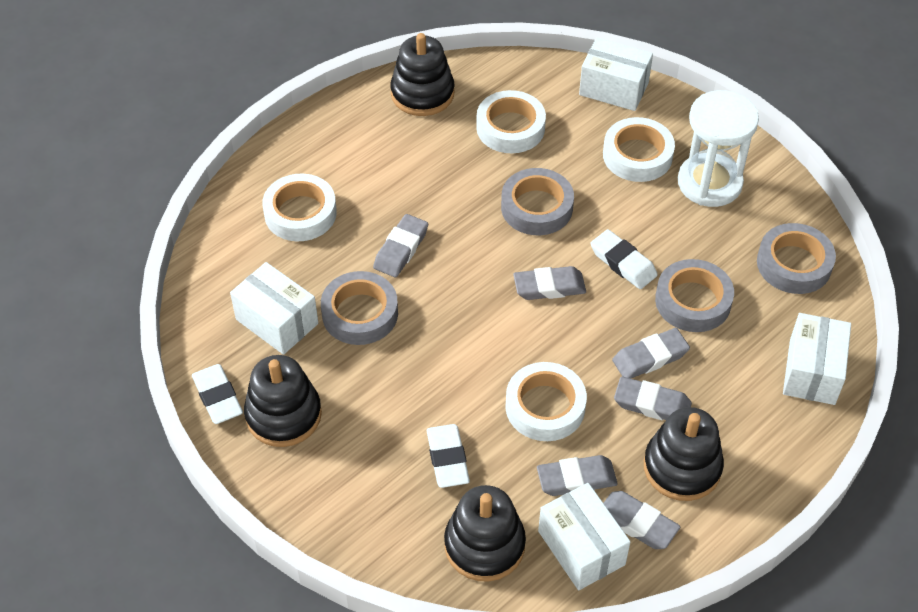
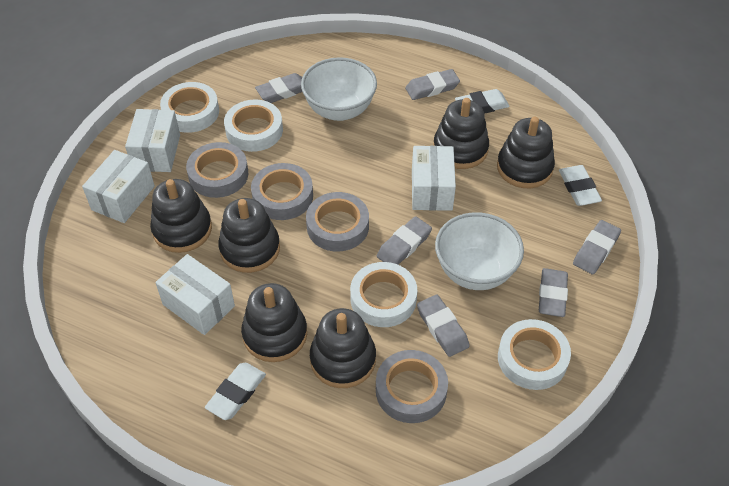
black stacking toy: 4 -> 6
white bowl: 0 -> 2
white hourglass: 1 -> 0

